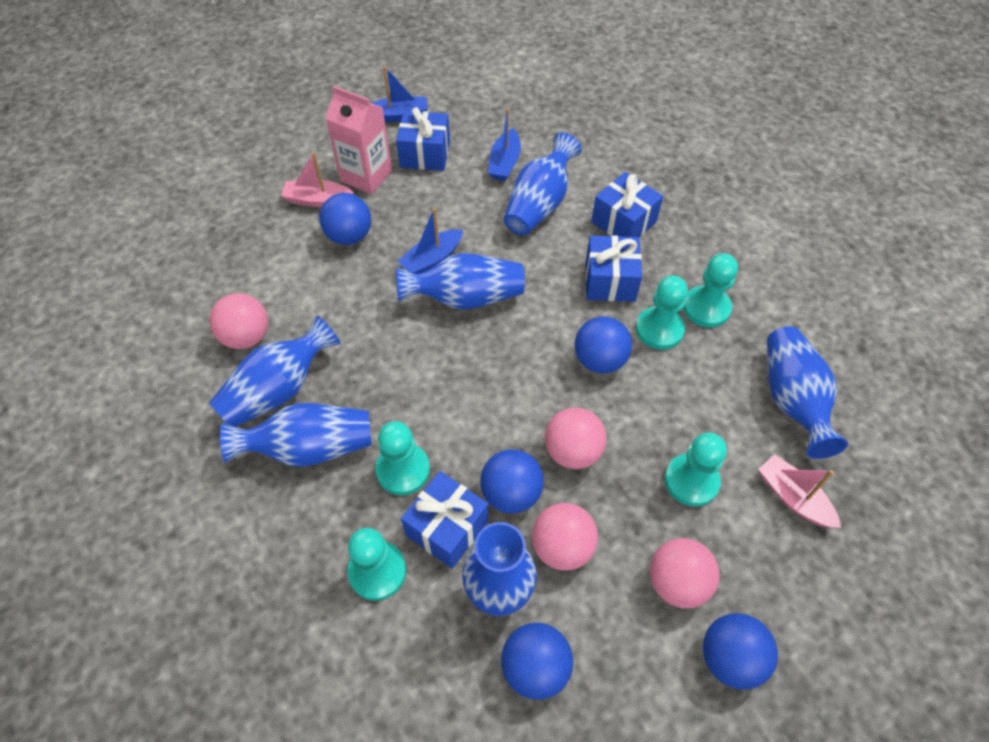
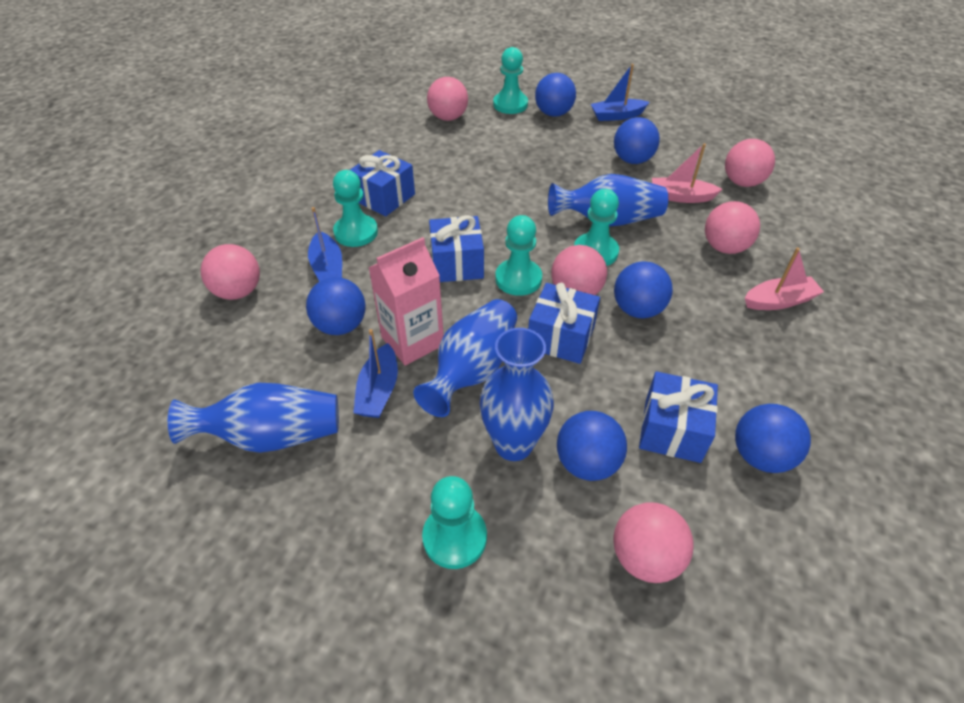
blue ball: 5 -> 6
blue vase: 6 -> 4
pink ball: 4 -> 6

